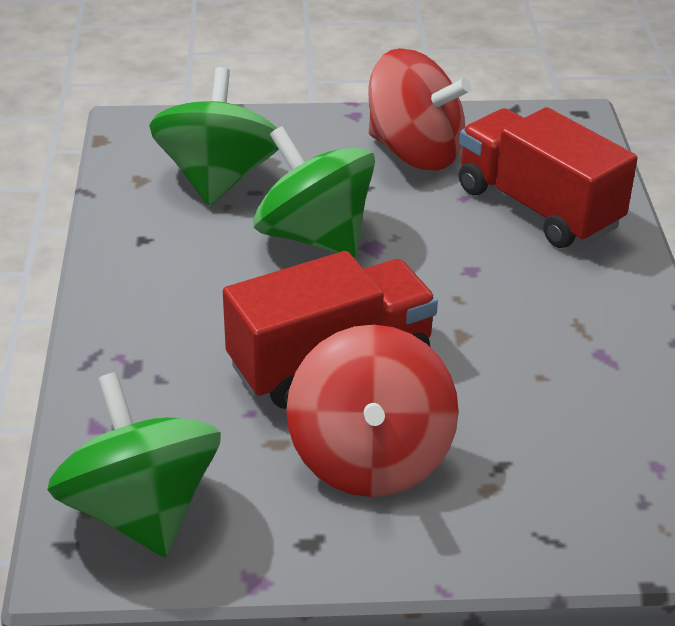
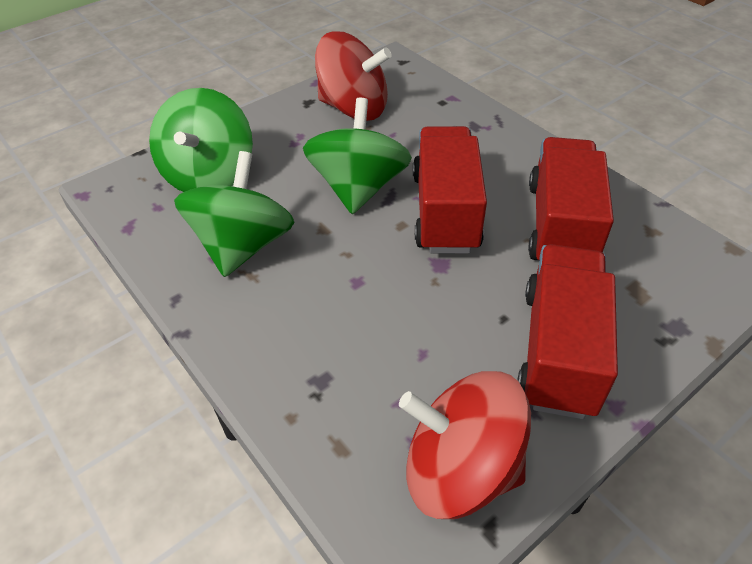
red truck: 2 -> 3

